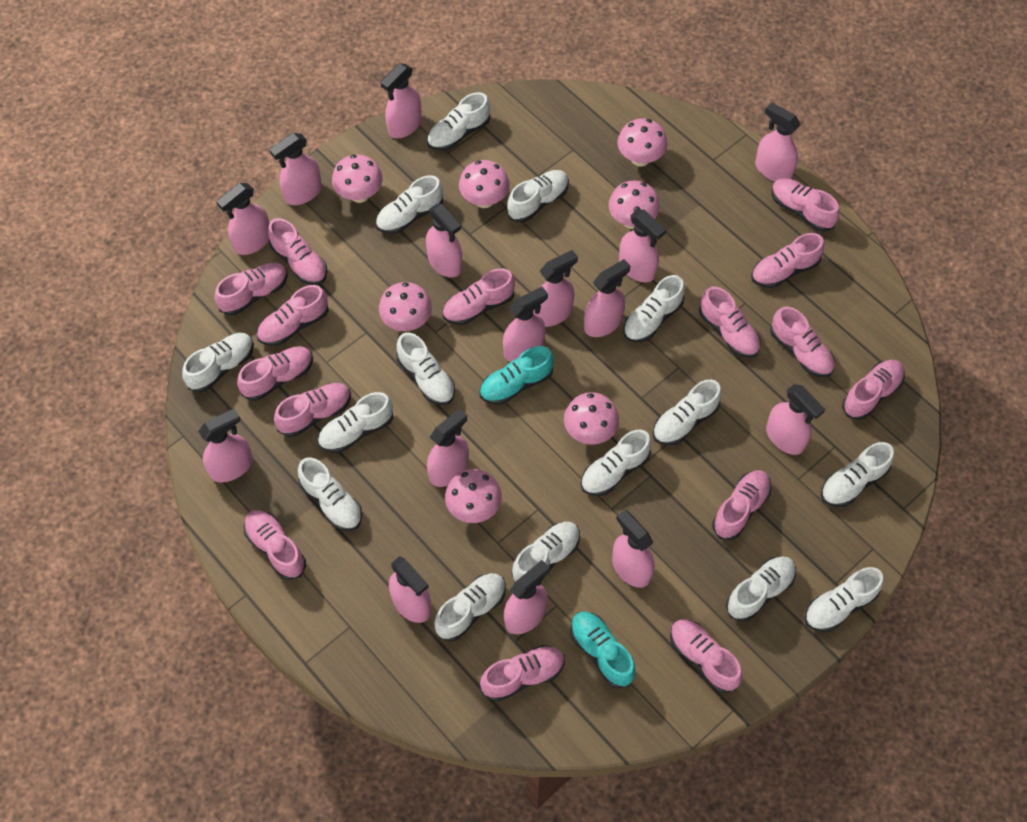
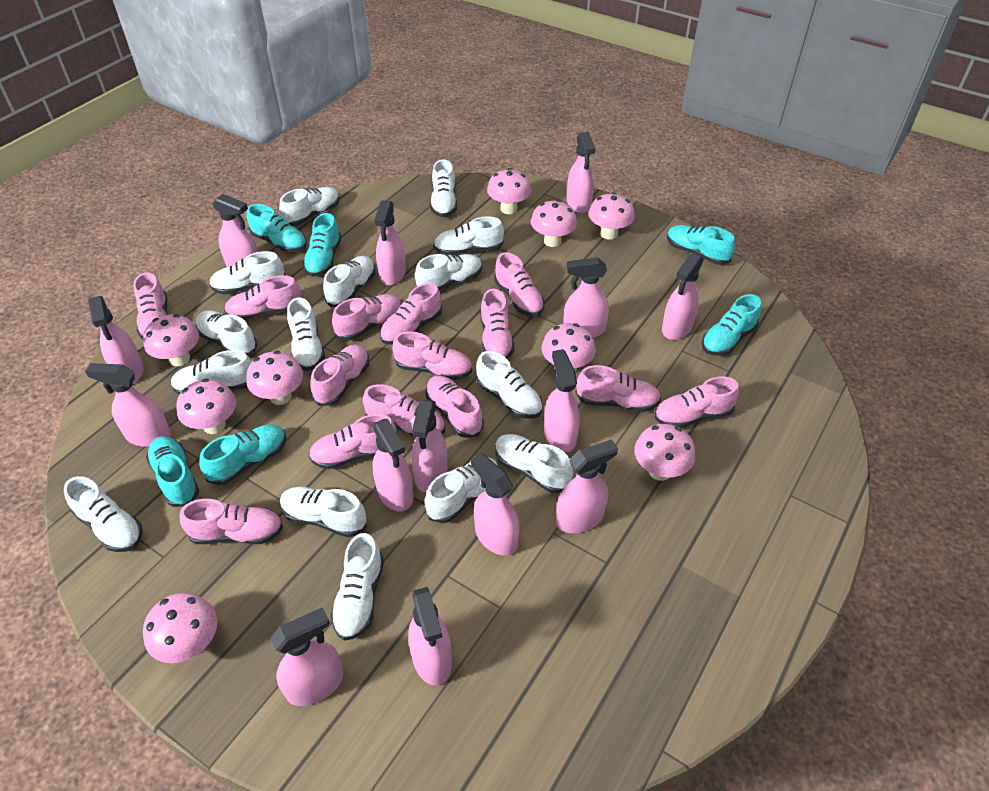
pink mushroom: 7 -> 9
pink shoe: 15 -> 14
pink spray bottle: 15 -> 14
turquoise shoe: 2 -> 6

